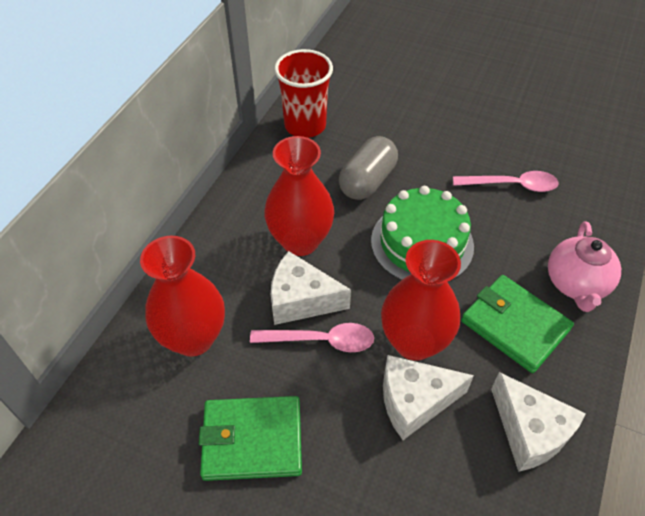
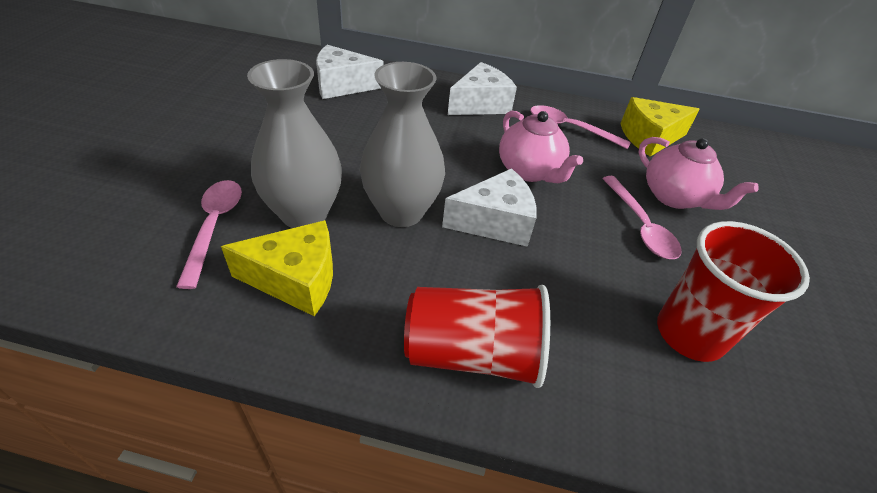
green cake: 1 -> 0
green wallet: 2 -> 0
grey capsule: 1 -> 0
grey vase: 0 -> 2
pink spoon: 2 -> 3
pink teapot: 1 -> 2
red cup: 1 -> 2
red vase: 3 -> 0
yellow cheese: 0 -> 2

